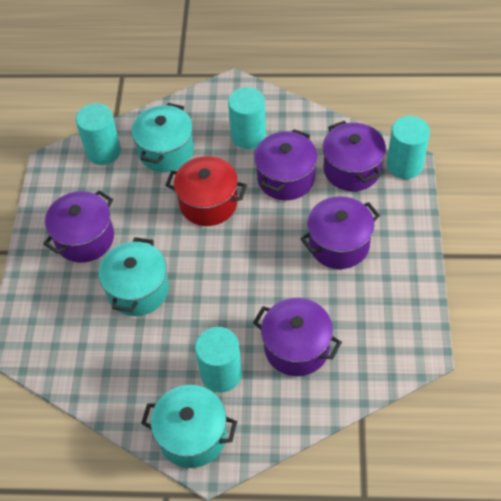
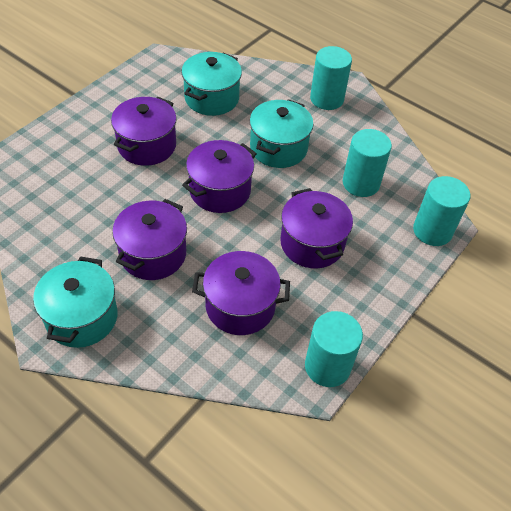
red pot: 1 -> 0

